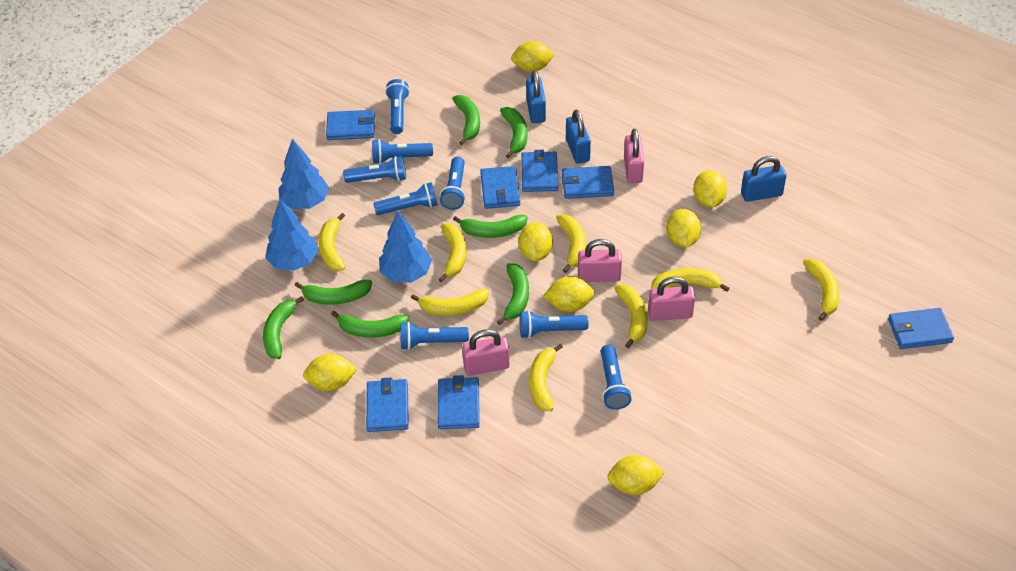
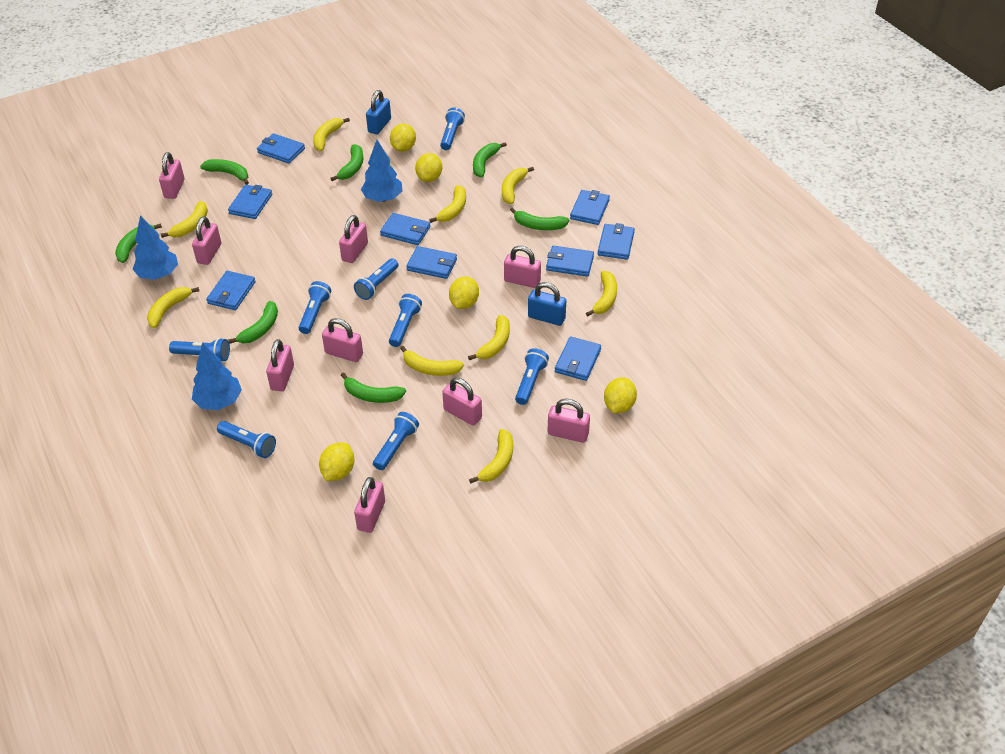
blue padlock: 3 -> 2
blue wallet: 7 -> 9
pink padlock: 4 -> 9
yellow banana: 8 -> 9
yellow lemon: 7 -> 5

